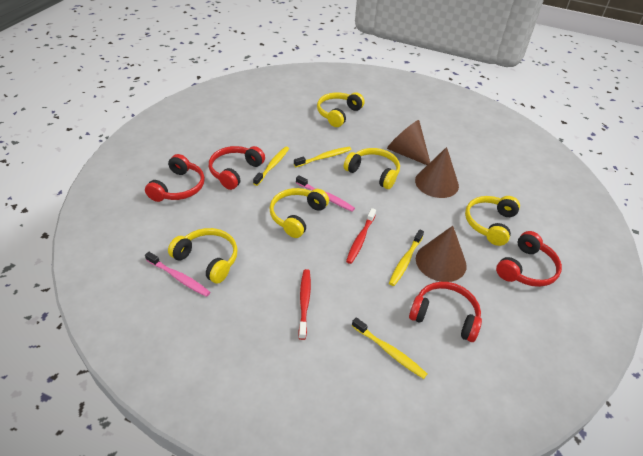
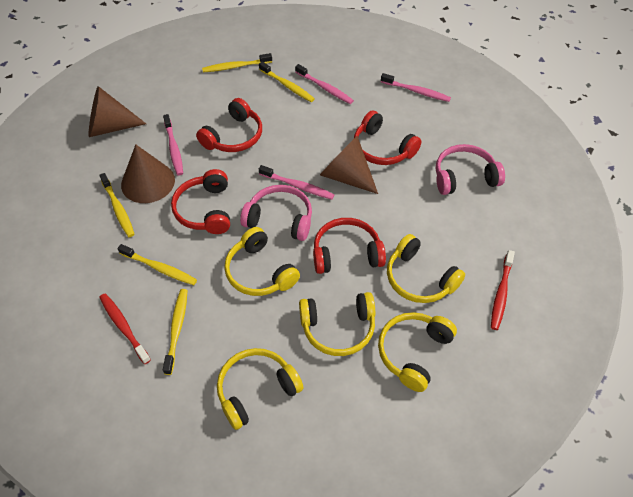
pink headphones: 0 -> 2
pink toothbrush: 2 -> 4
yellow toothbrush: 4 -> 5

